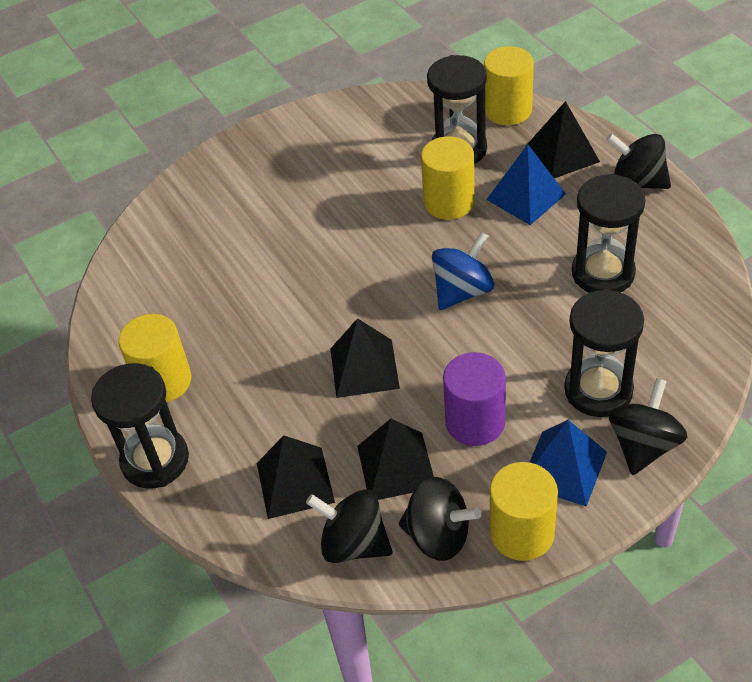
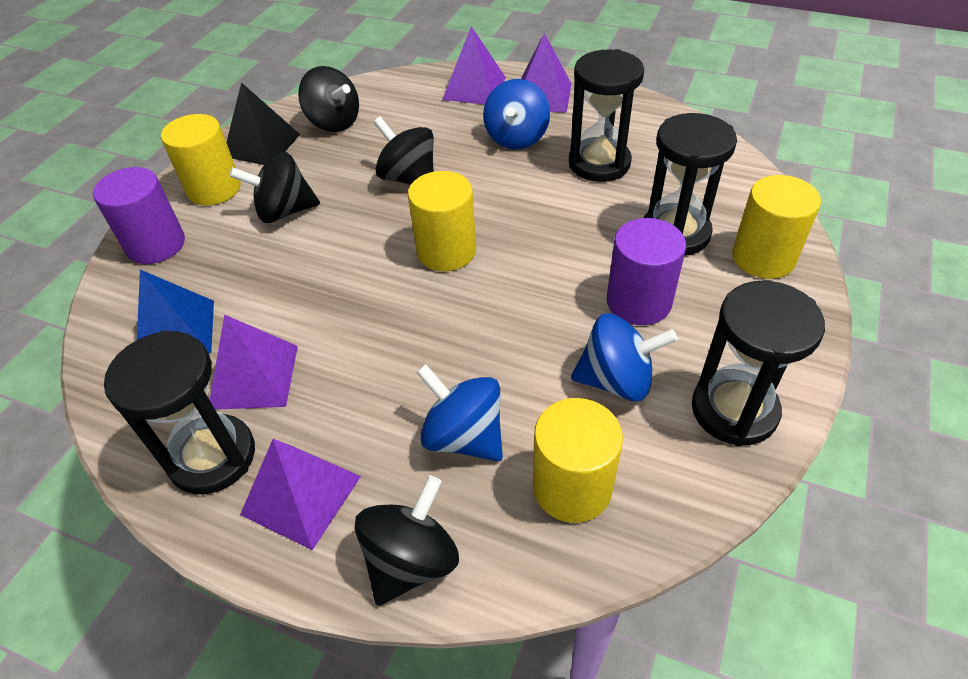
black pyramid: 4 -> 1
blue pyramid: 2 -> 1
blue spinning top: 1 -> 3
purple cylinder: 1 -> 2
purple pyramid: 0 -> 4

